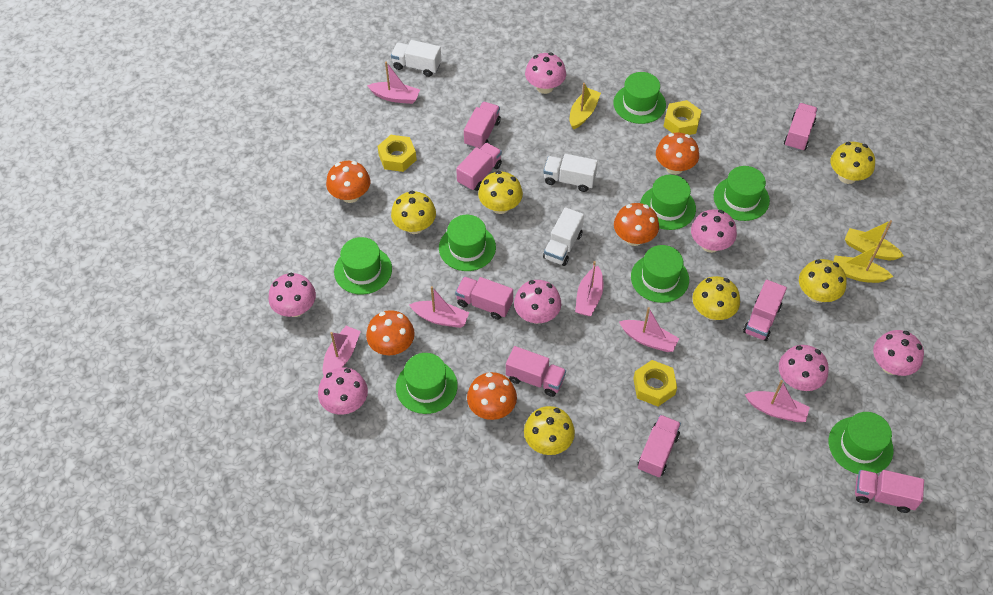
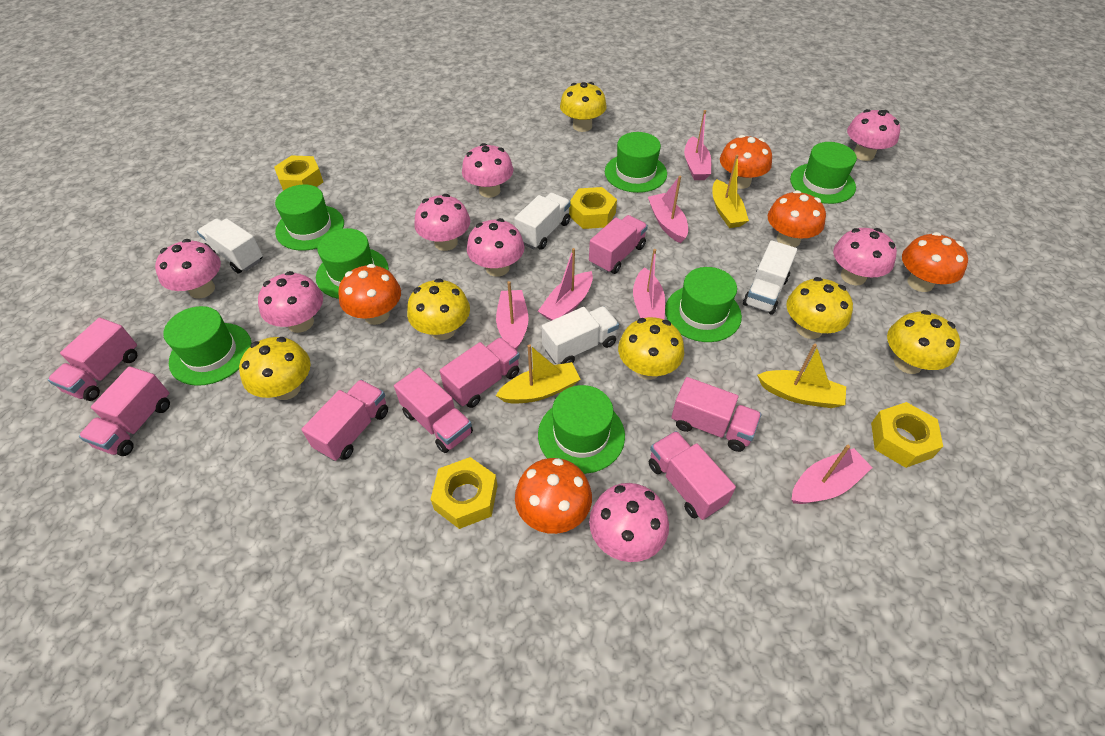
green hat: 8 -> 7
pink mushroom: 7 -> 8
white truck: 3 -> 4
yellow nut: 3 -> 4

